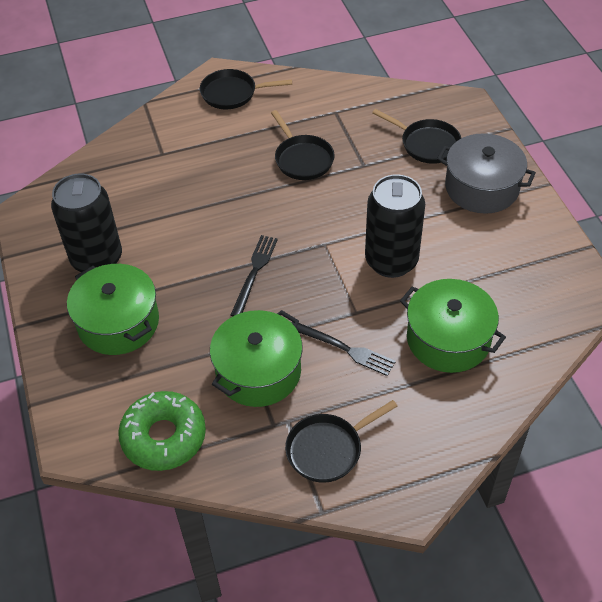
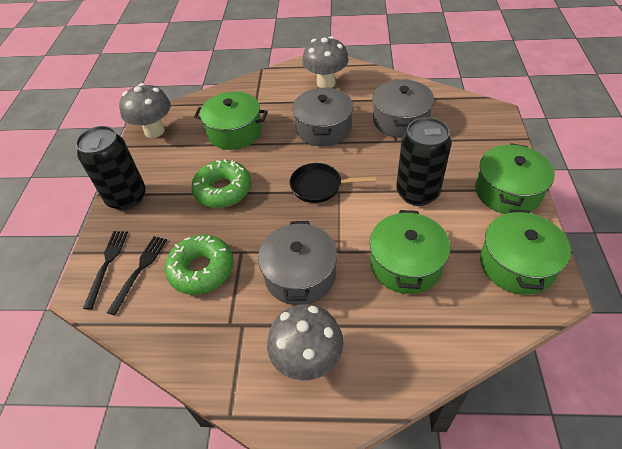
black pan: 4 -> 1
green donut: 1 -> 2
green pot: 3 -> 4
grey mushroom: 0 -> 3
grey pot: 1 -> 3

